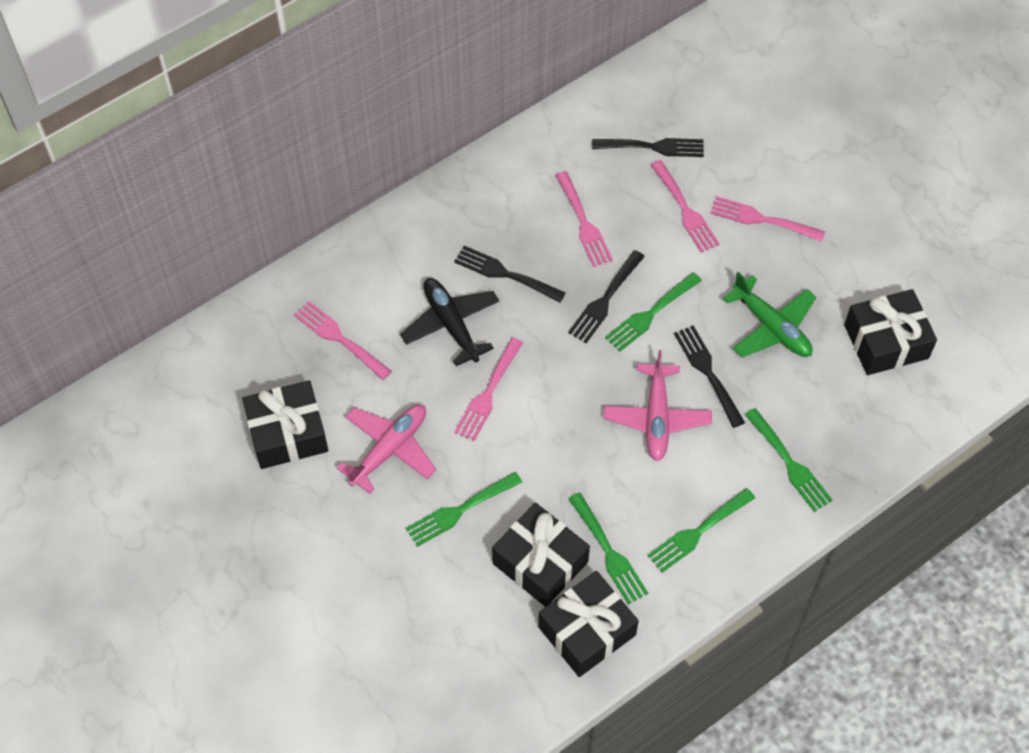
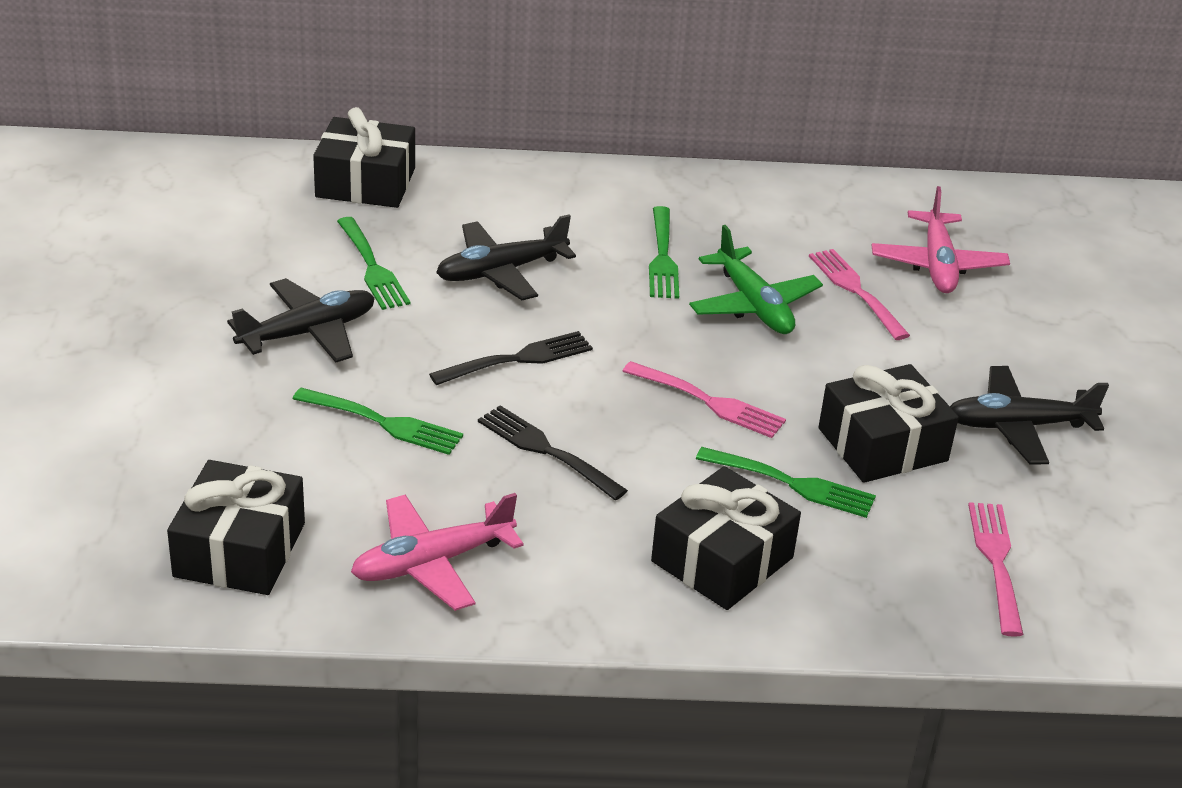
black fork: 4 -> 2
black plane: 1 -> 3
green fork: 5 -> 4
pink fork: 5 -> 3

